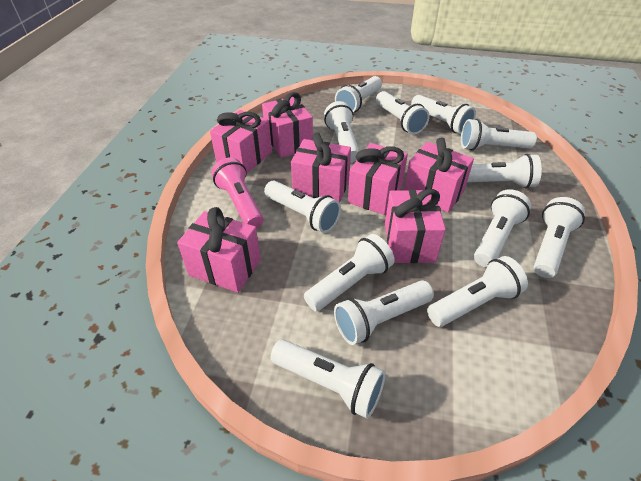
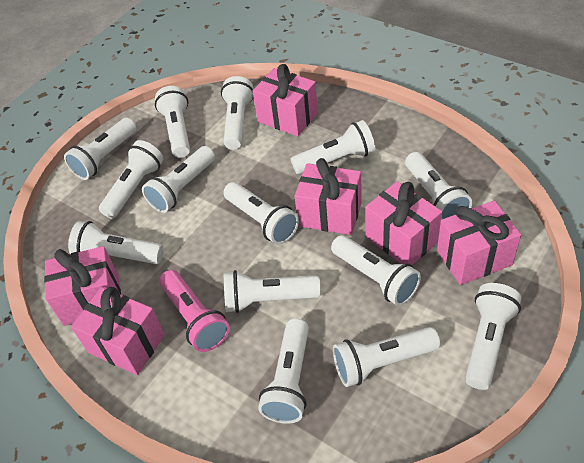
pink gift: 7 -> 6
white flashlight: 13 -> 14

